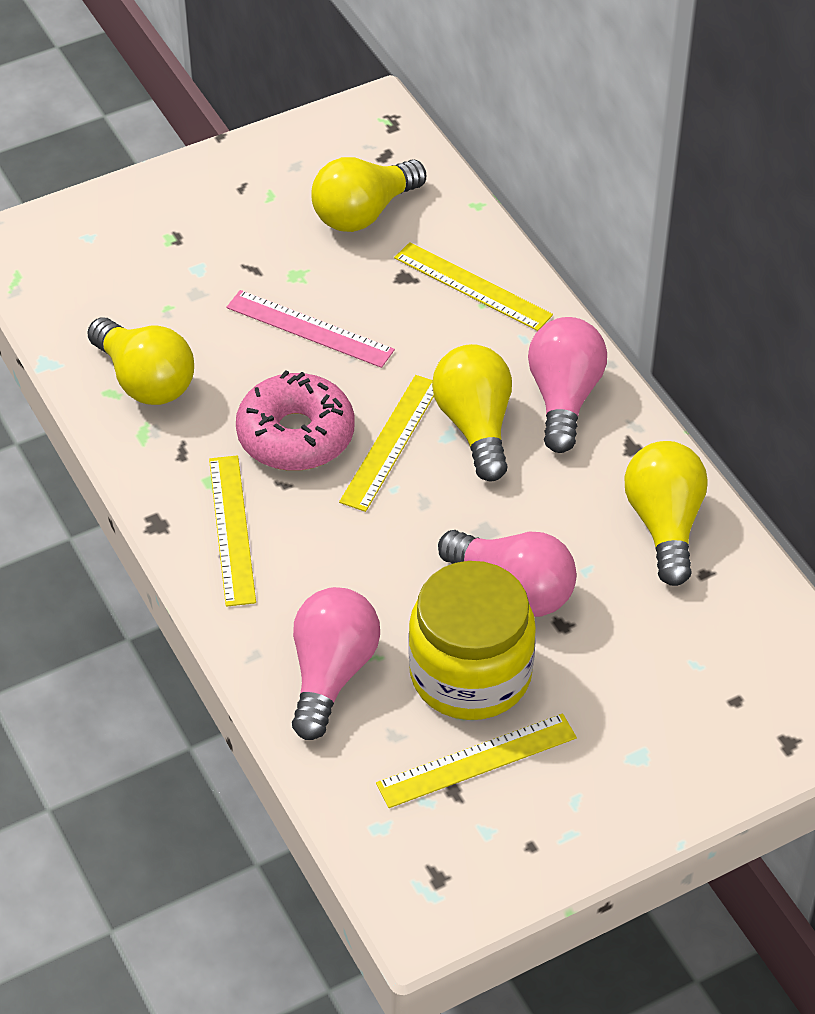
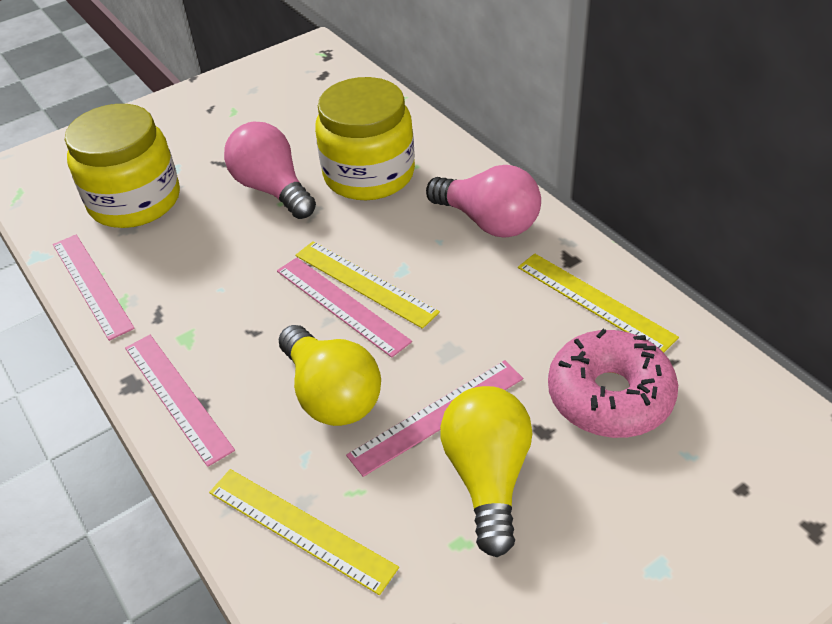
pink light bulb: 3 -> 2
pink ruler: 1 -> 4
yellow jar: 1 -> 2
yellow light bulb: 4 -> 2
yellow ruler: 4 -> 3

